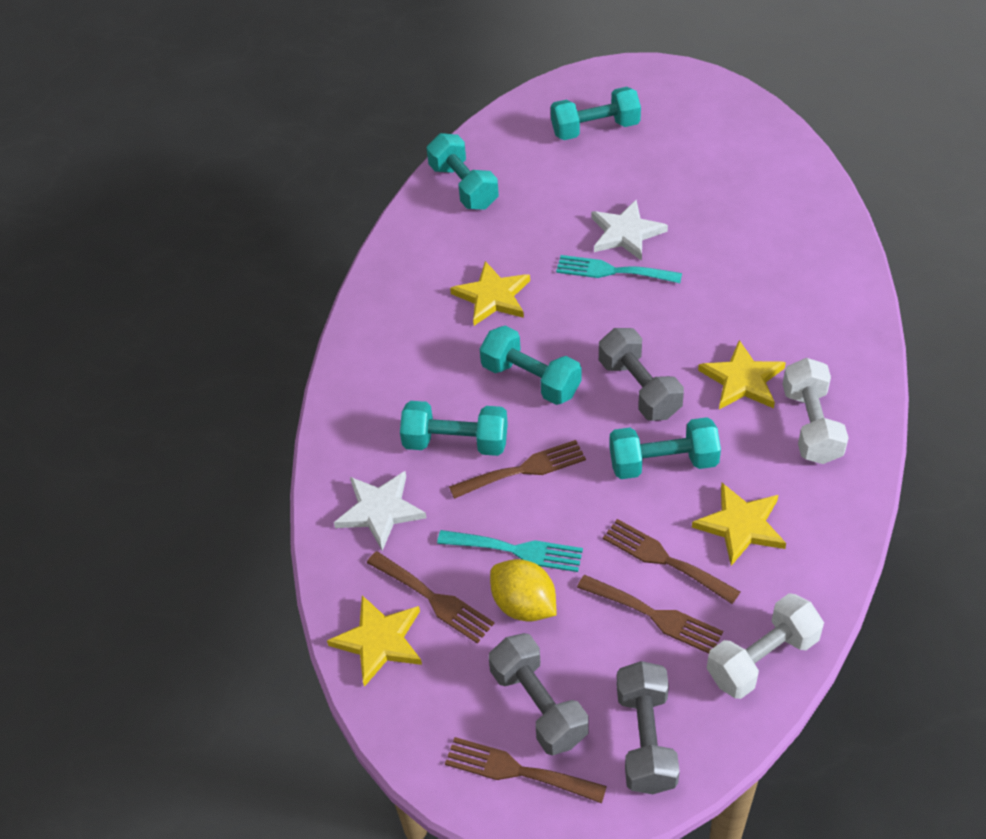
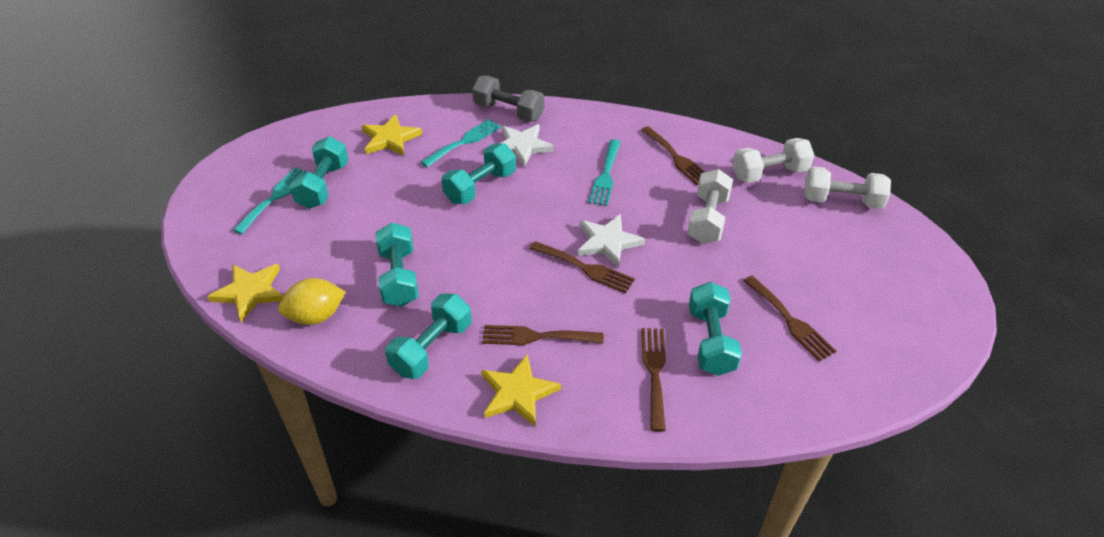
grey dumbbell: 3 -> 1
turquoise fork: 2 -> 3
white dumbbell: 2 -> 3
yellow star: 4 -> 3

